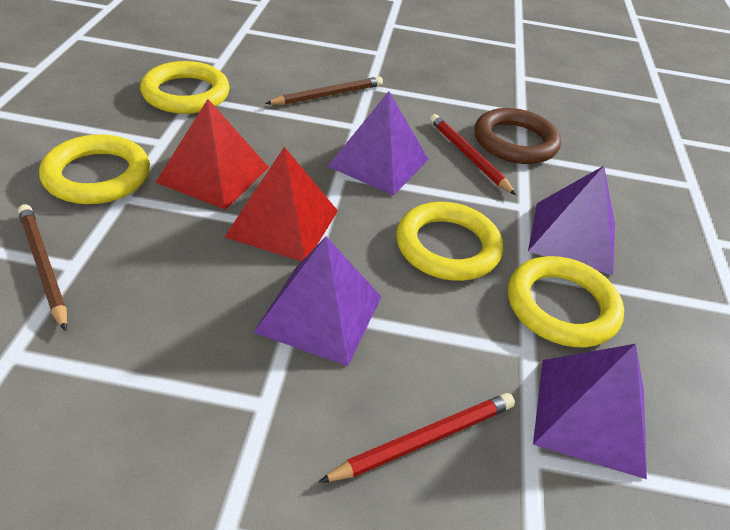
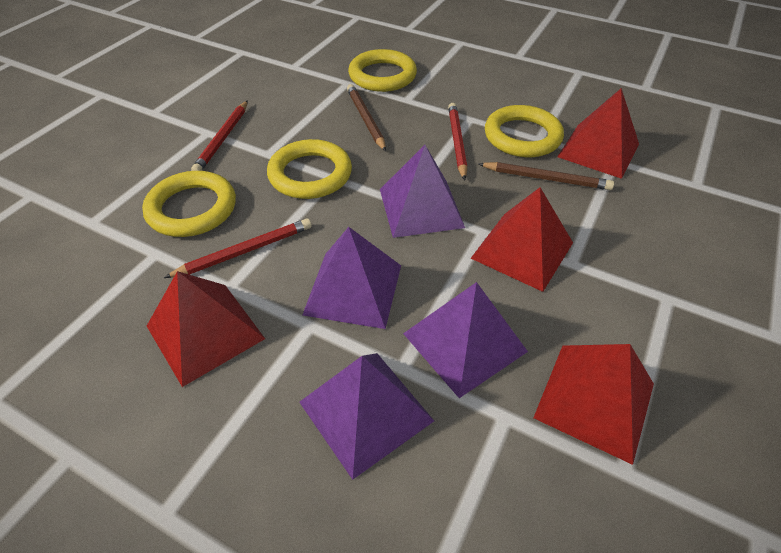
brown ring: 1 -> 0
red pencil: 2 -> 3
red pyramid: 2 -> 4

